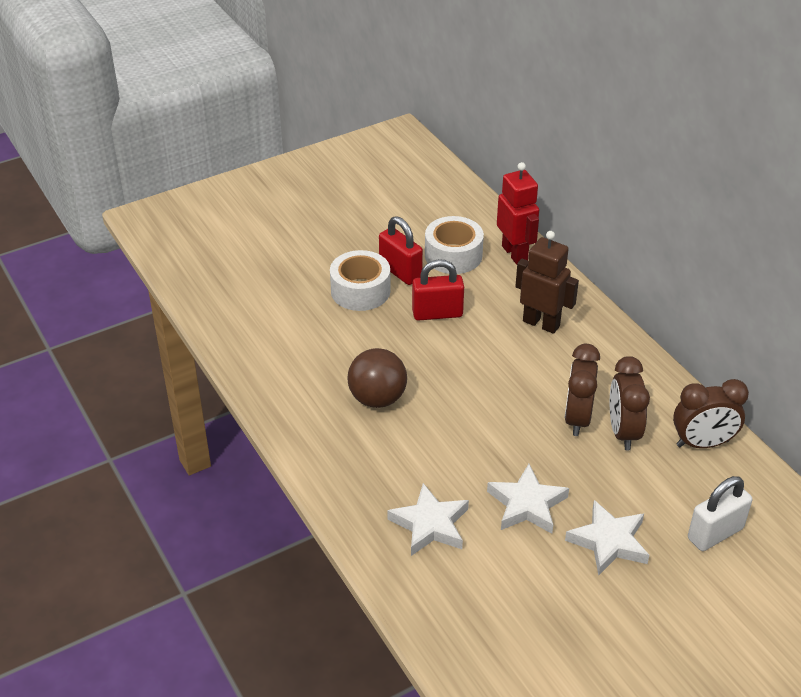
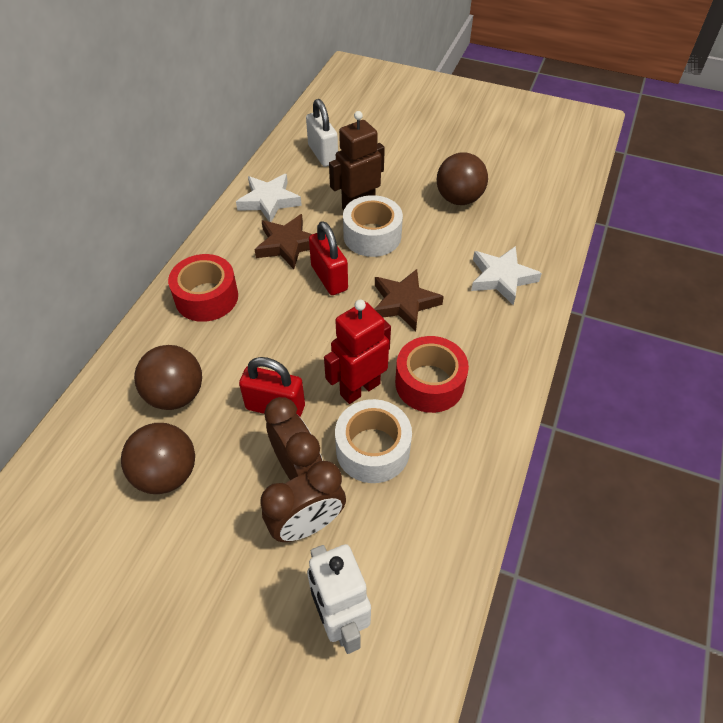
brown ball: 1 -> 3
brown clock: 3 -> 2
brown star: 0 -> 2
red tape: 0 -> 2
white robot: 0 -> 1
white star: 3 -> 2

